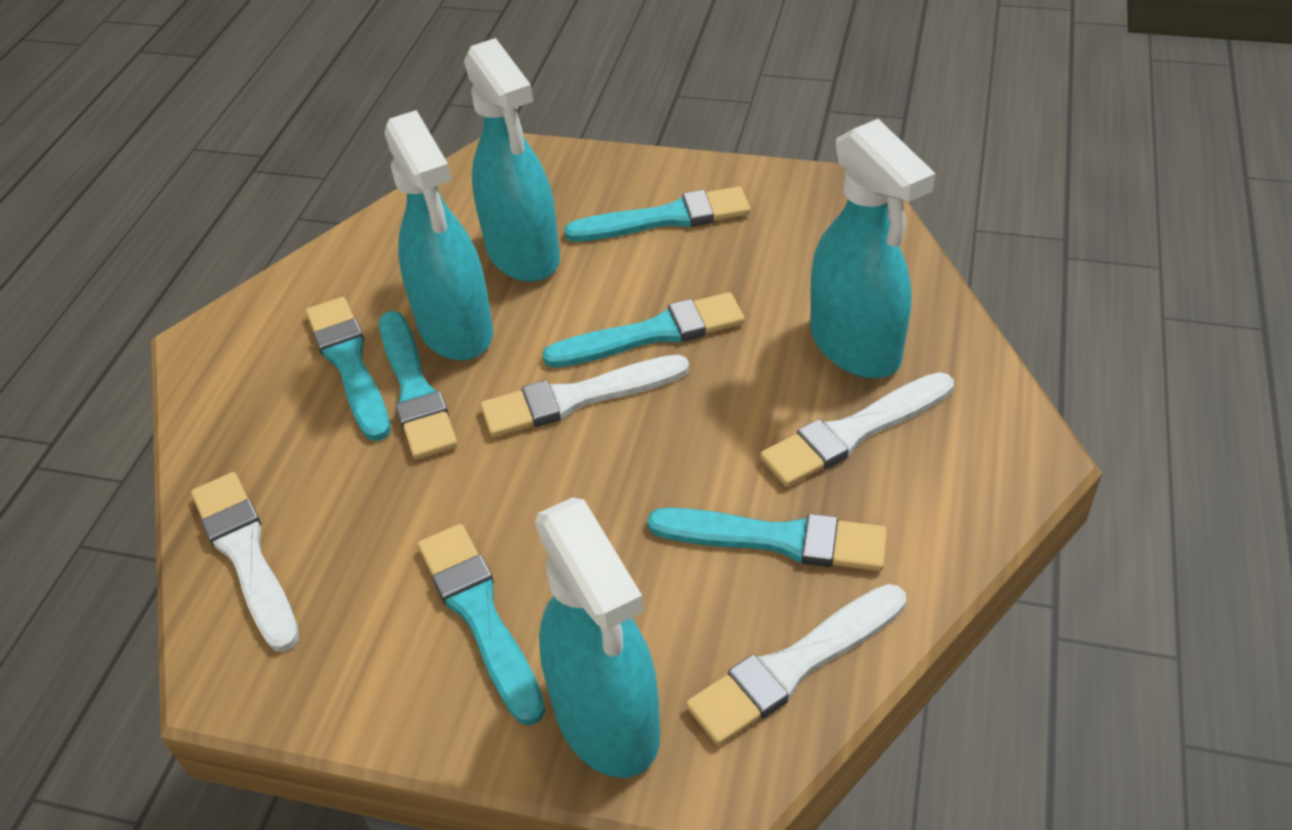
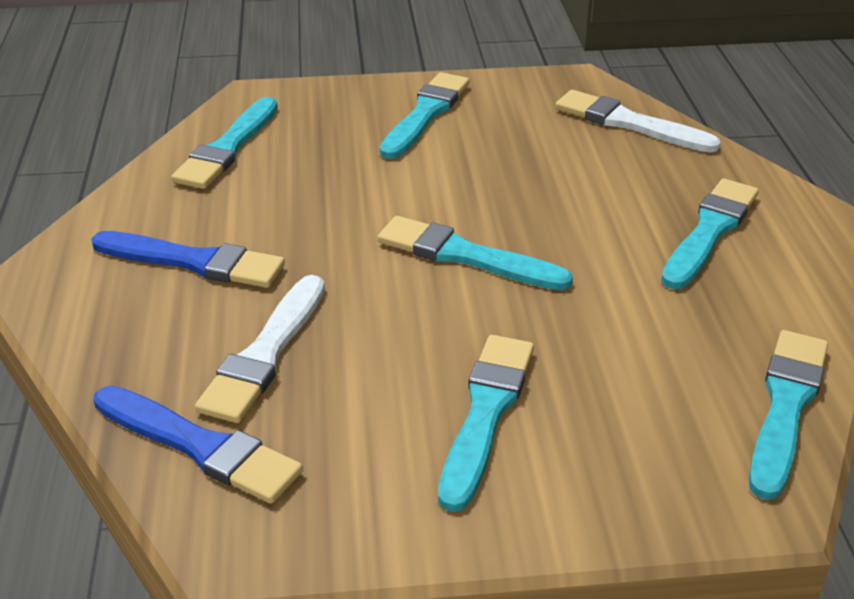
blue brush: 0 -> 2
turquoise spray bottle: 4 -> 0
white brush: 4 -> 2

